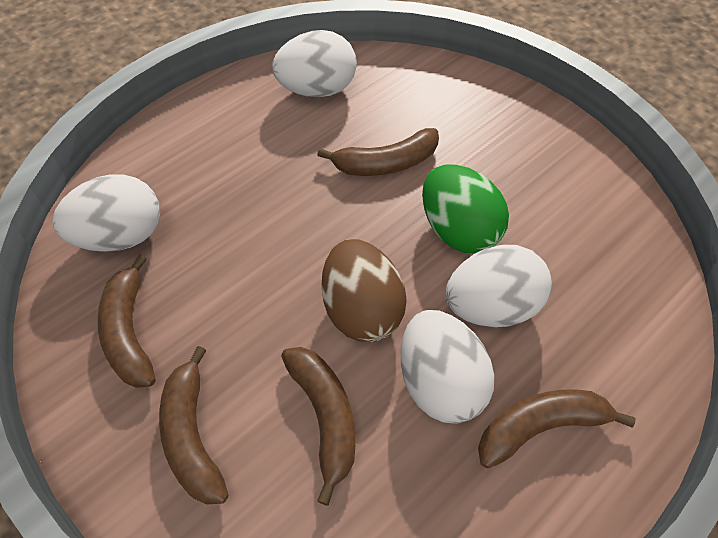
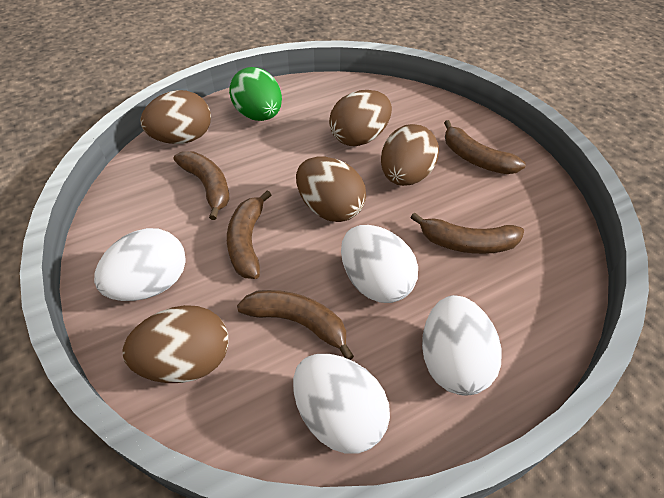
brown egg: 1 -> 5

